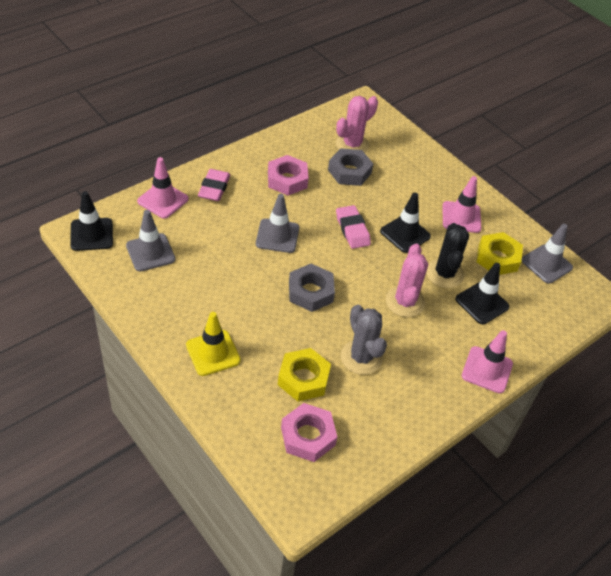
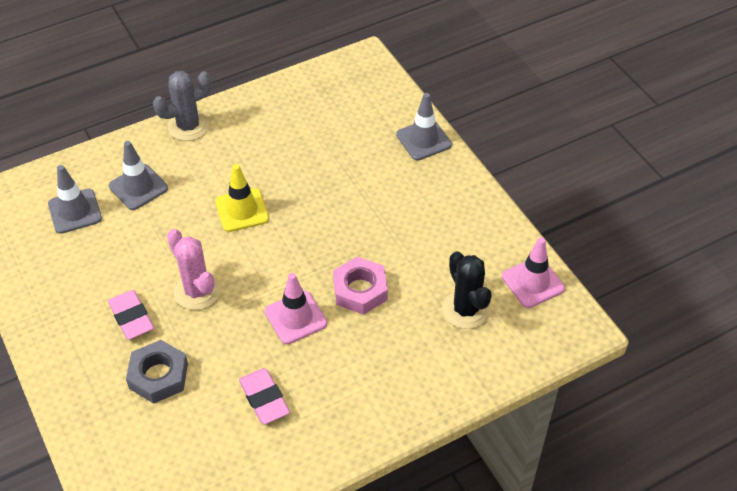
black traffic cone: 3 -> 0
grey nut: 2 -> 1
pink cactus: 2 -> 1
pink nut: 2 -> 1
pink traffic cone: 3 -> 2
yellow nut: 2 -> 0

